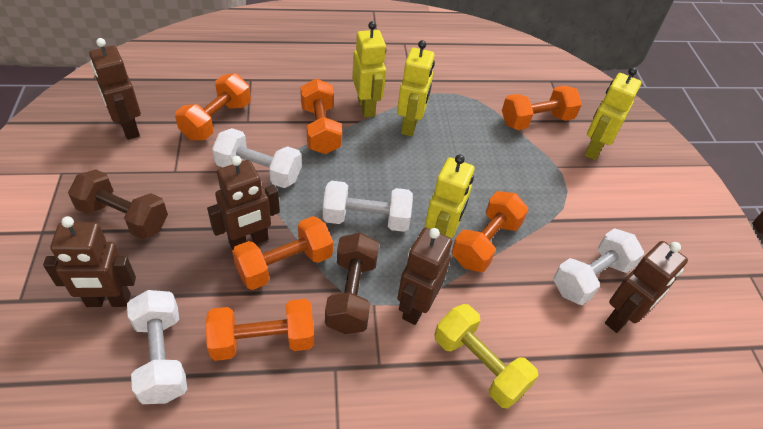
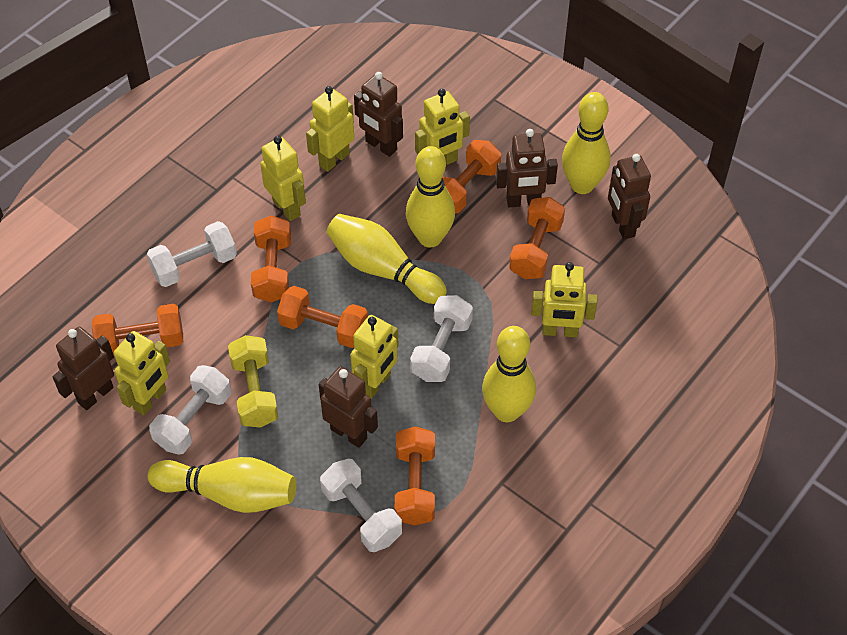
brown dumbbell: 2 -> 0
yellow bowling pin: 0 -> 5
yellow robot: 4 -> 6

